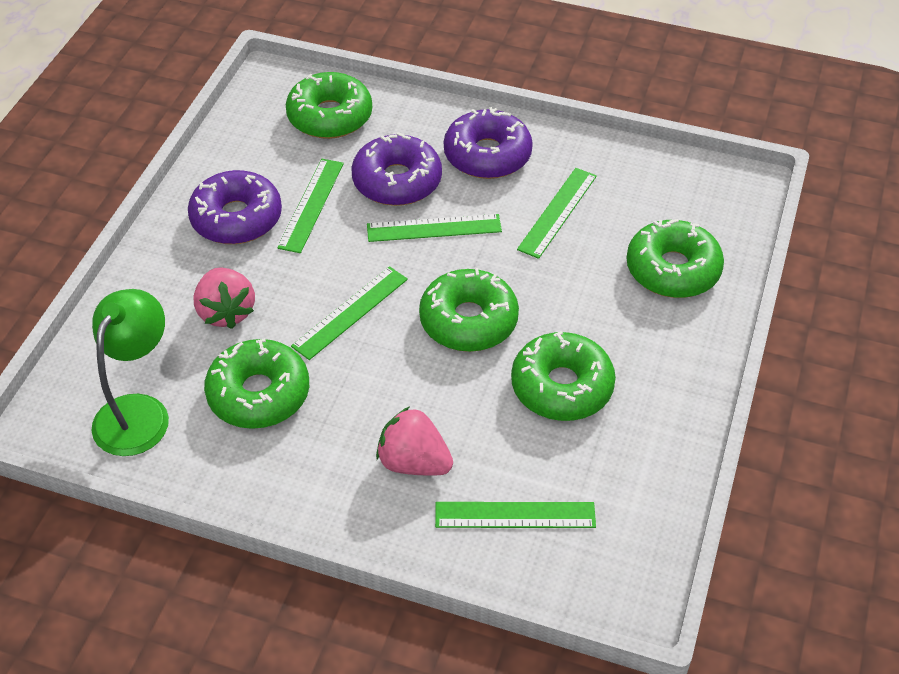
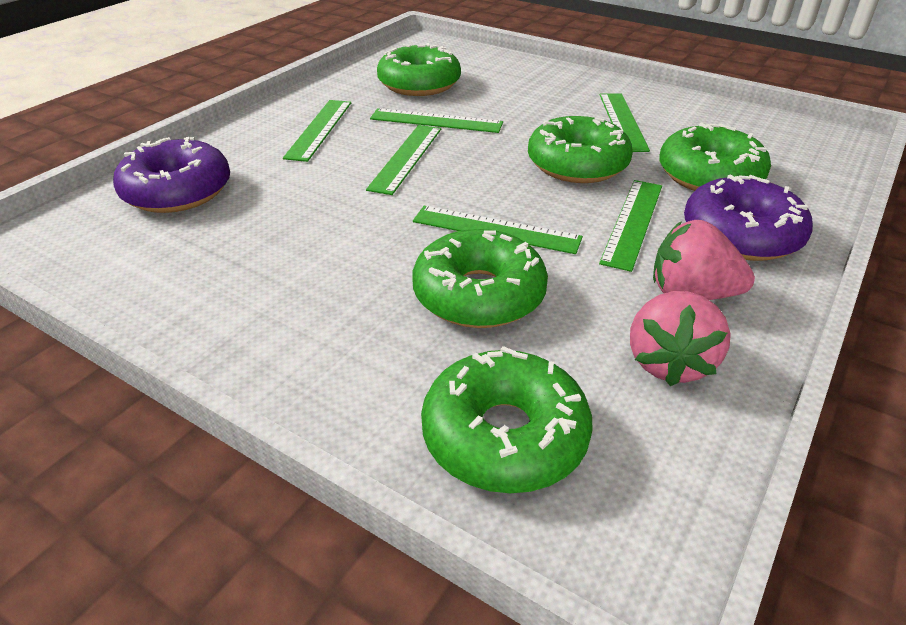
green lamp: 1 -> 0
green ruler: 5 -> 6
purple donut: 3 -> 2

